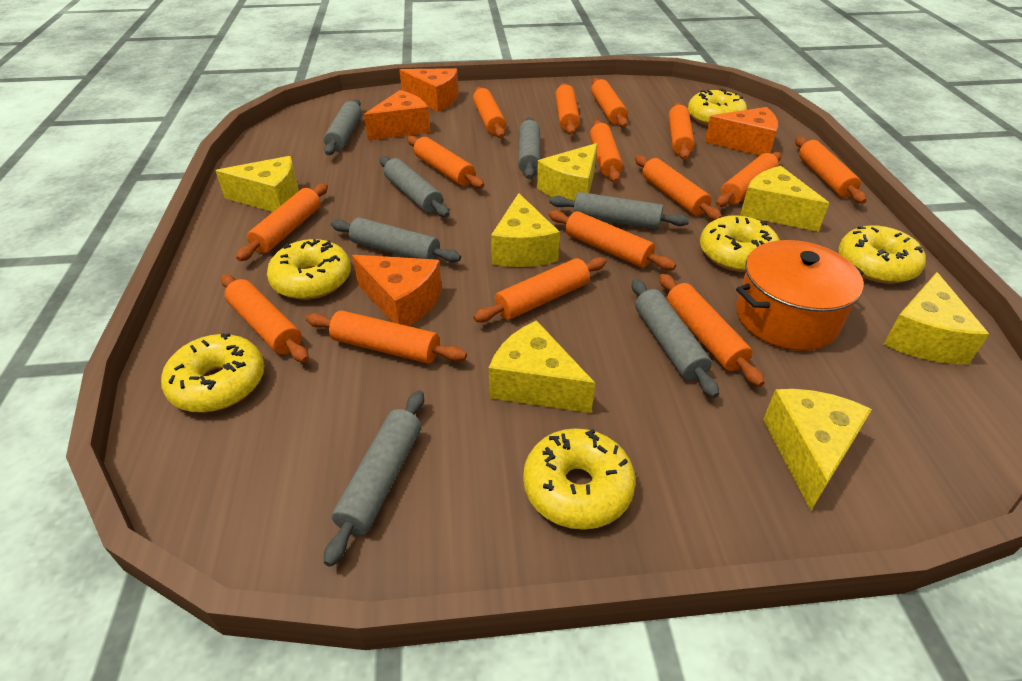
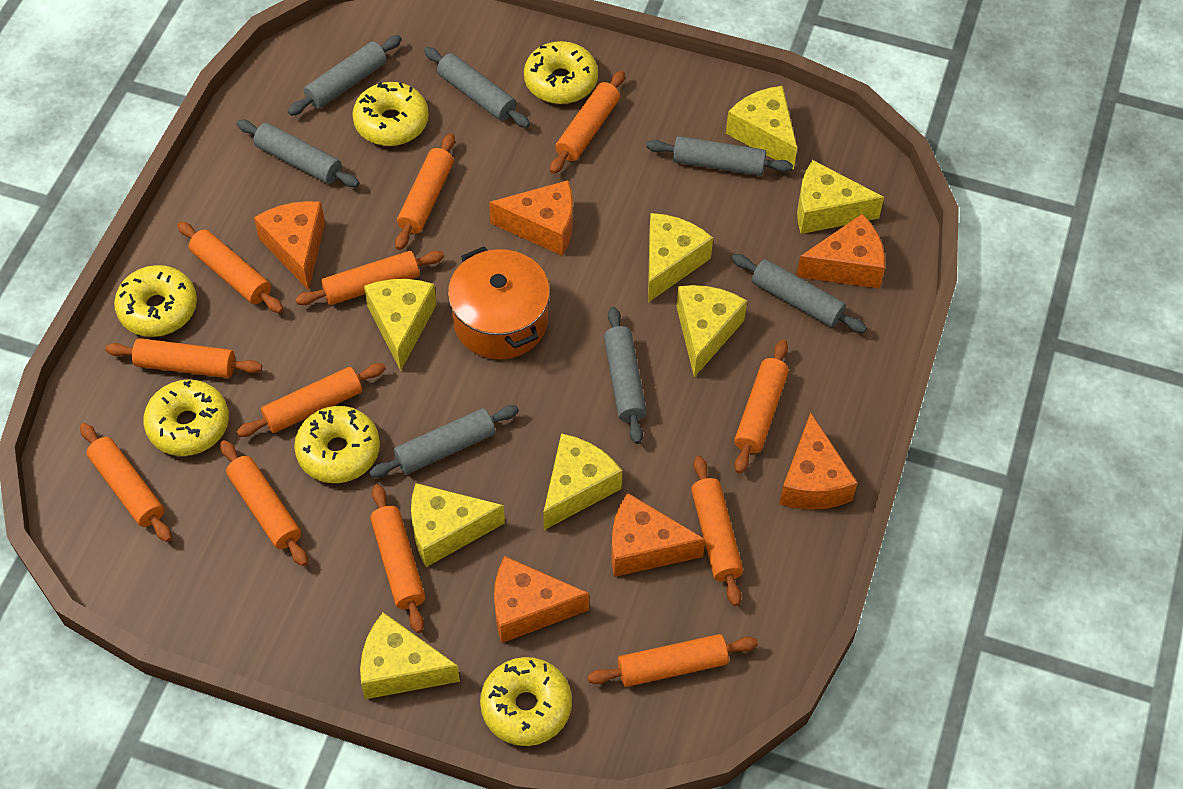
orange cheese: 4 -> 6
orange rolling pin: 15 -> 12
yellow cheese: 7 -> 8

